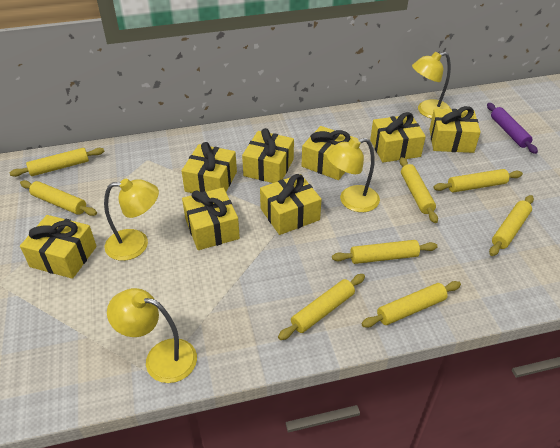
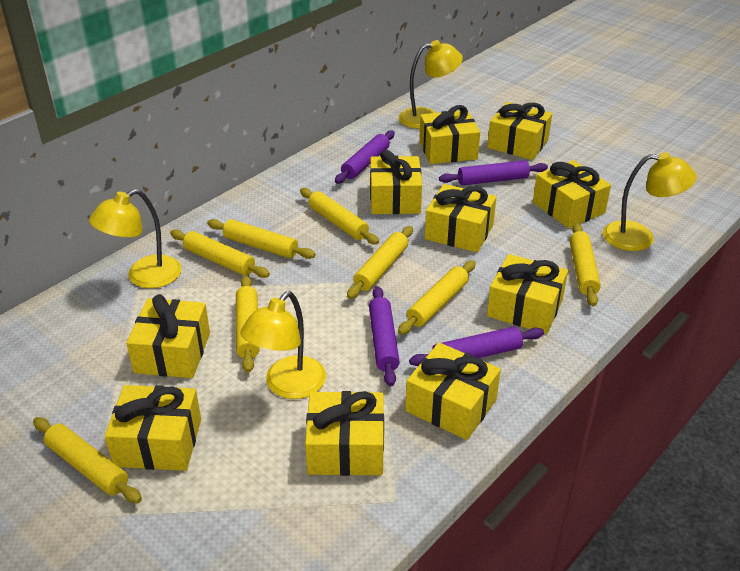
purple rolling pin: 1 -> 4
yellow gift: 8 -> 10

